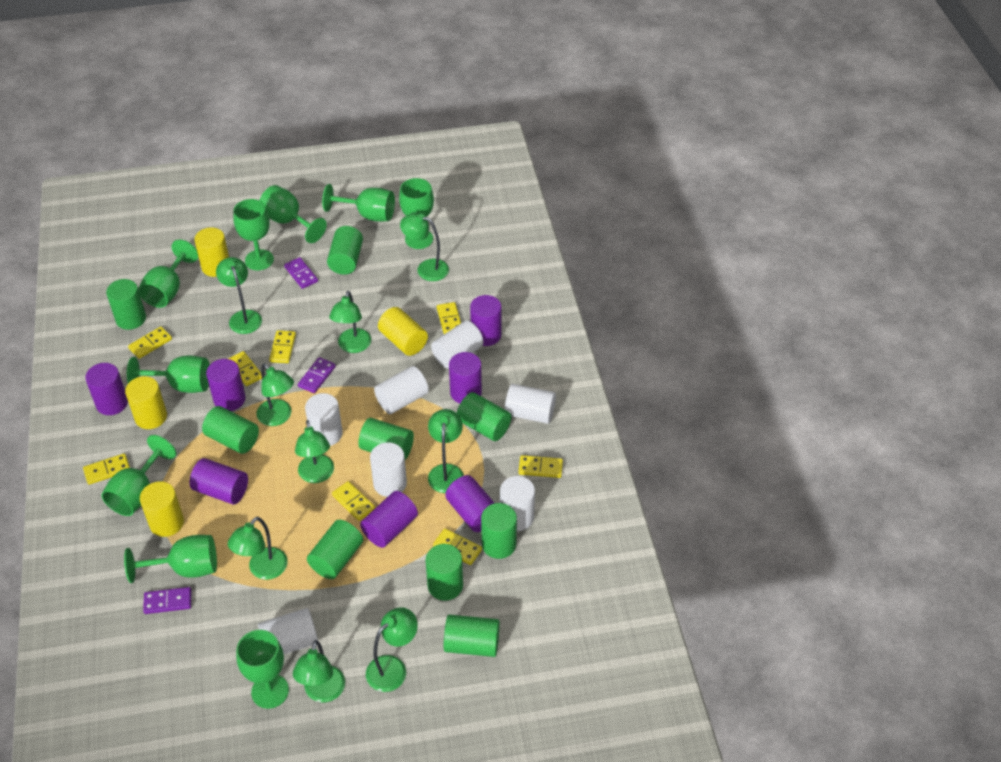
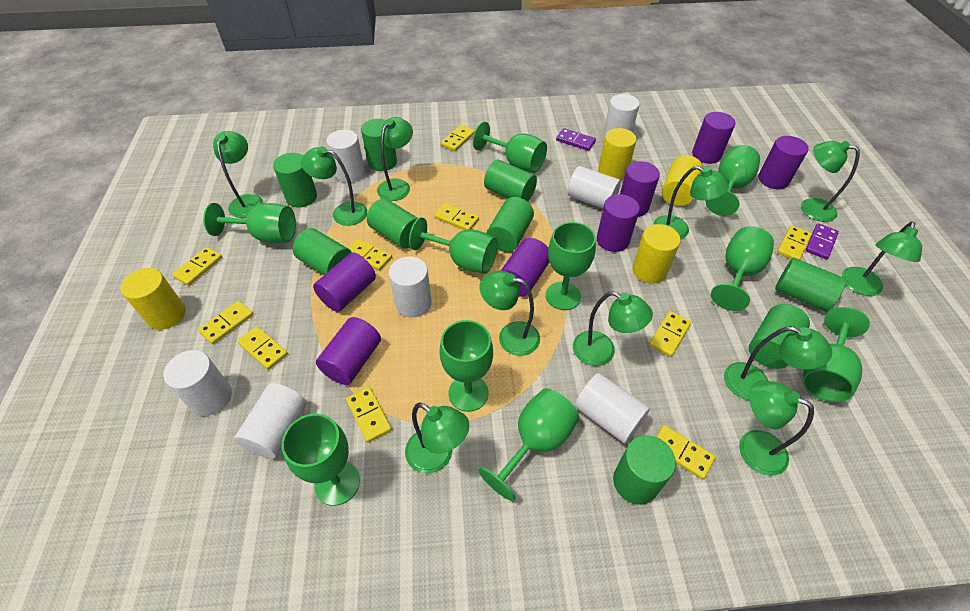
green goblet: 9 -> 10
green lamp: 9 -> 11
purple domino: 3 -> 2
yellow domino: 8 -> 10

